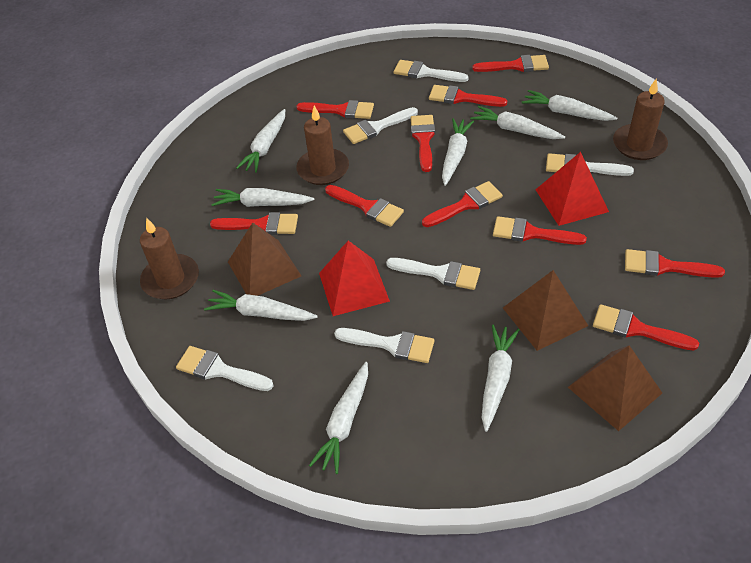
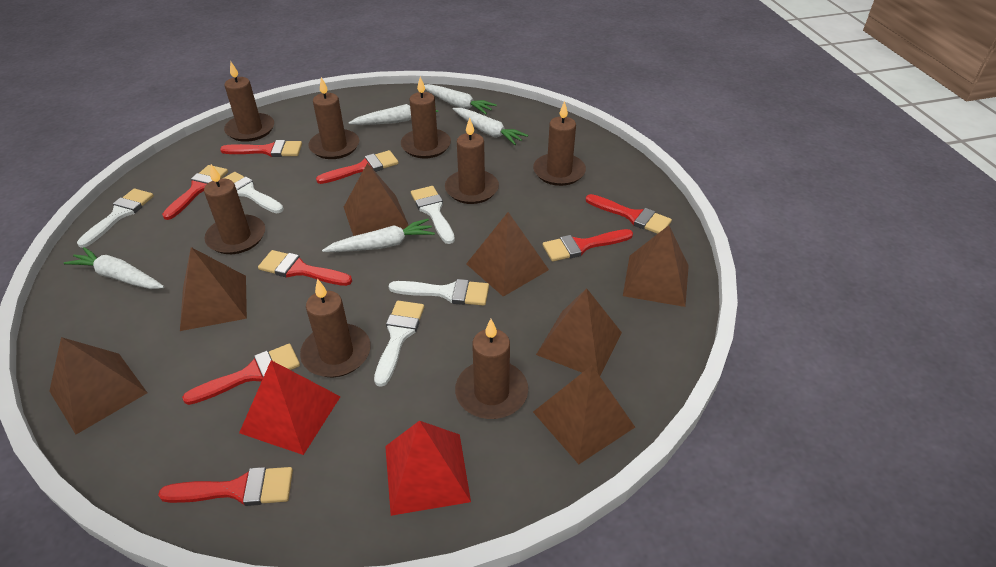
brown candle: 3 -> 8
brown pyramid: 3 -> 7
red brush: 10 -> 8
white brush: 6 -> 5
white carrot: 8 -> 5

